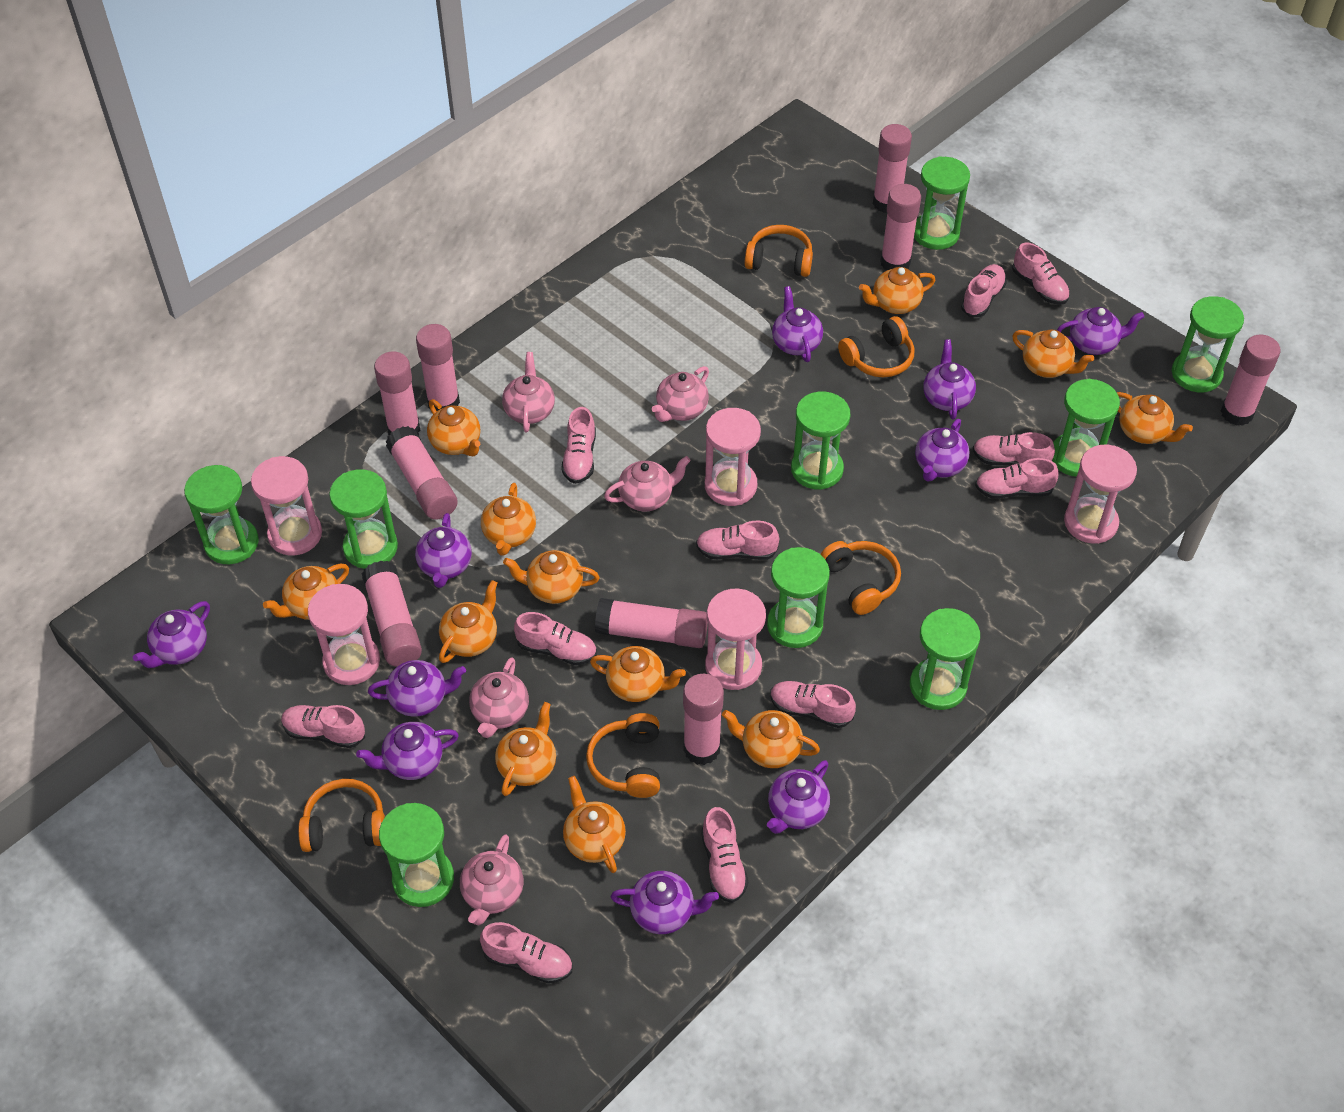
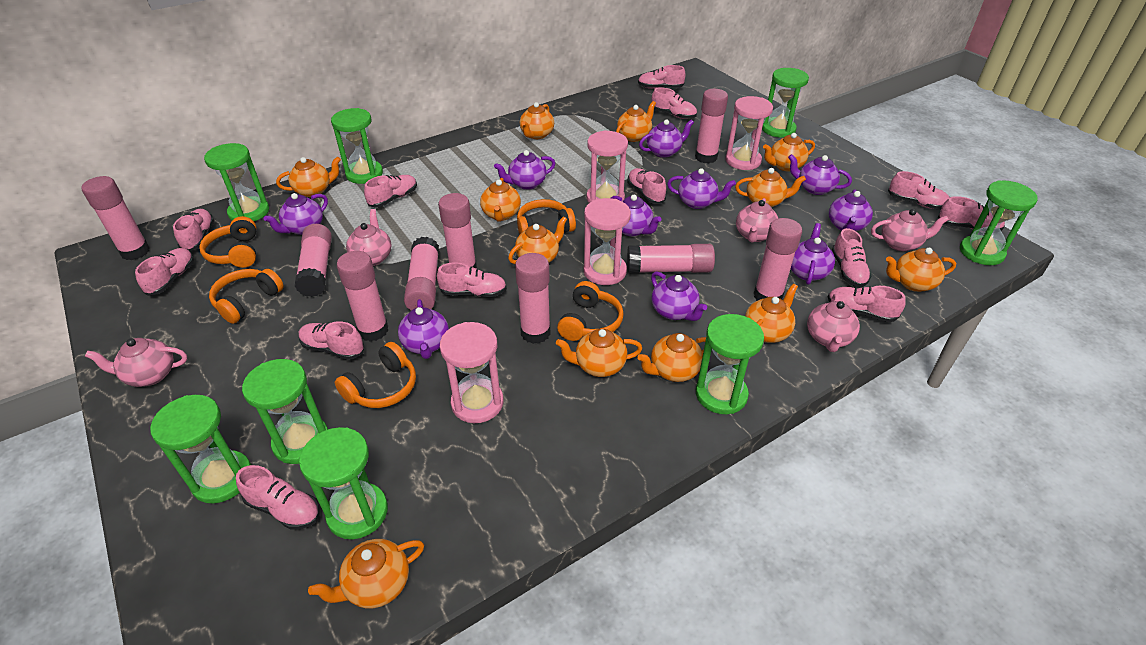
green hourglass: 9 -> 8
pink hourglass: 5 -> 4
pink shoe: 11 -> 13

